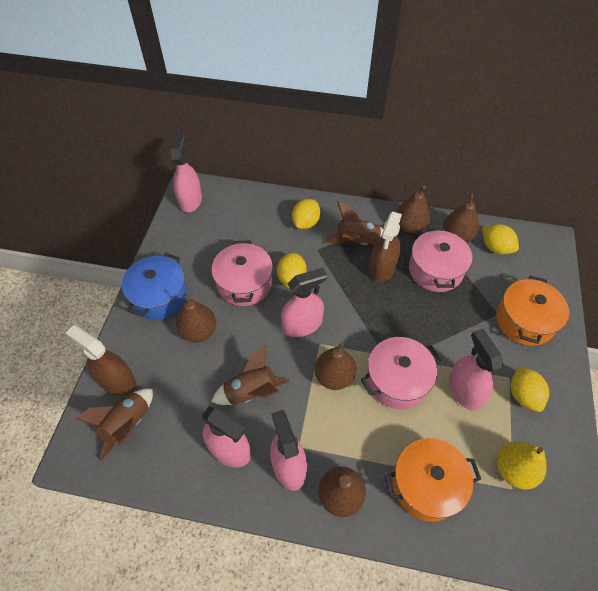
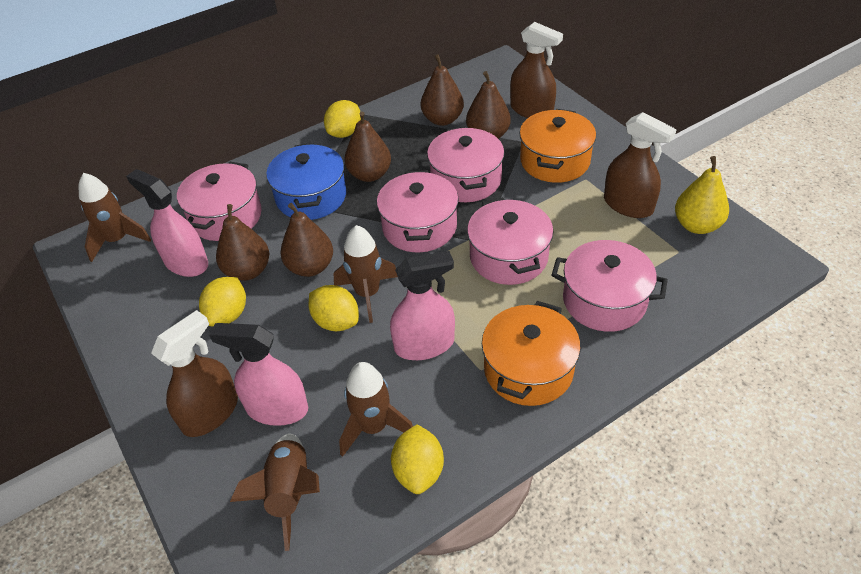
brown rocket: 3 -> 4
brown spray bottle: 2 -> 3
pink pot: 3 -> 5
pink spray bottle: 5 -> 3

